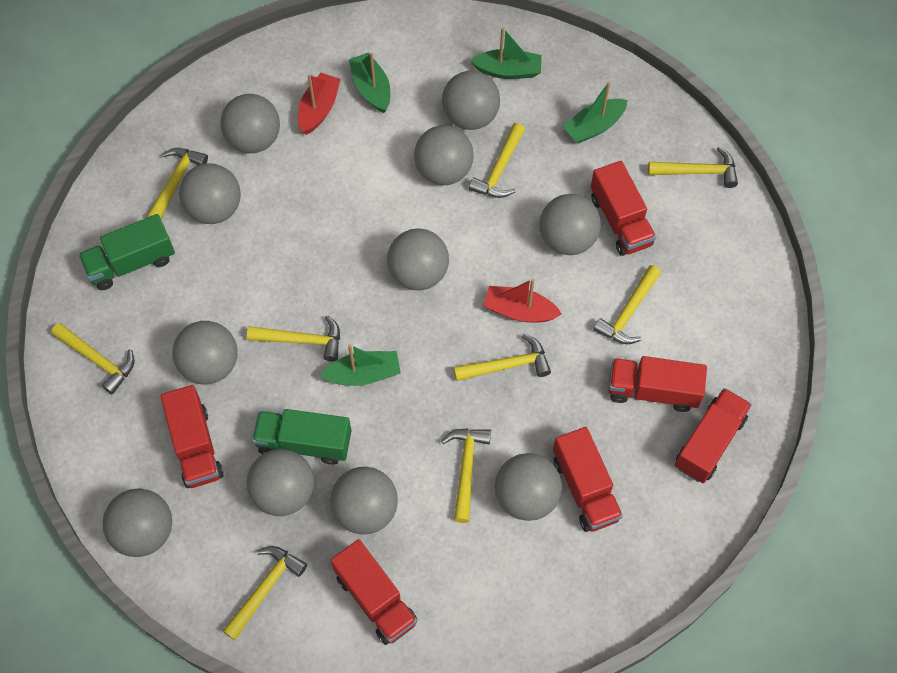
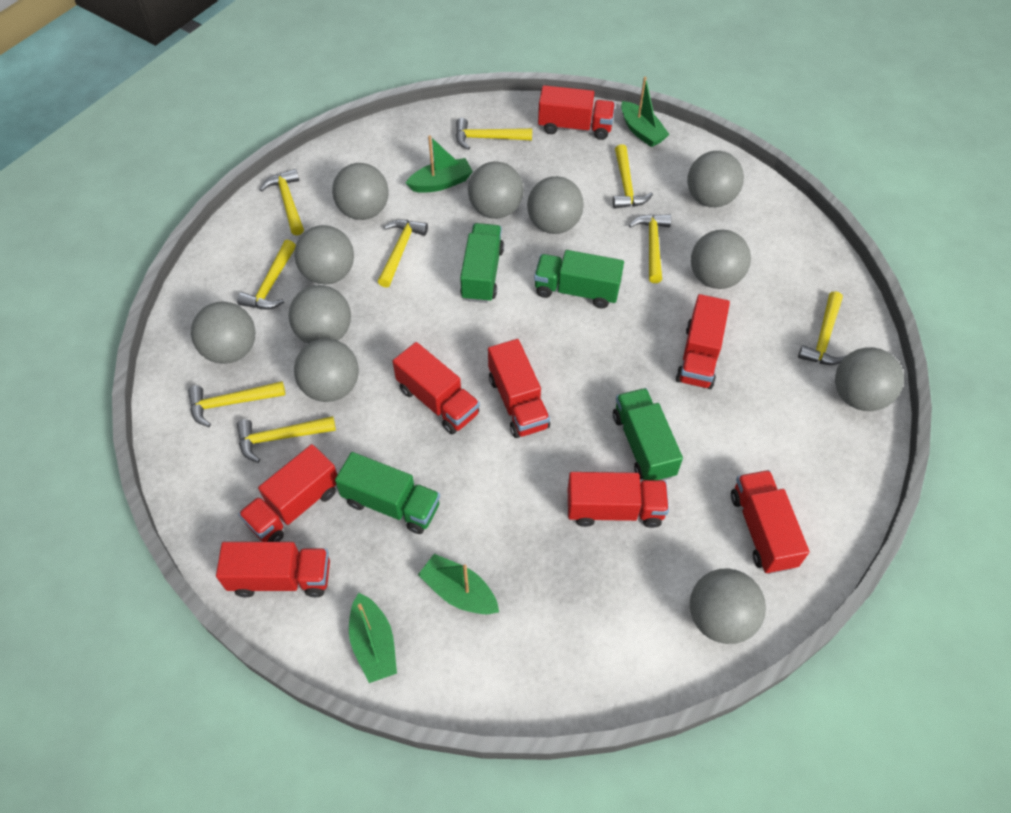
green truck: 2 -> 4
red boat: 2 -> 0
red truck: 6 -> 8

